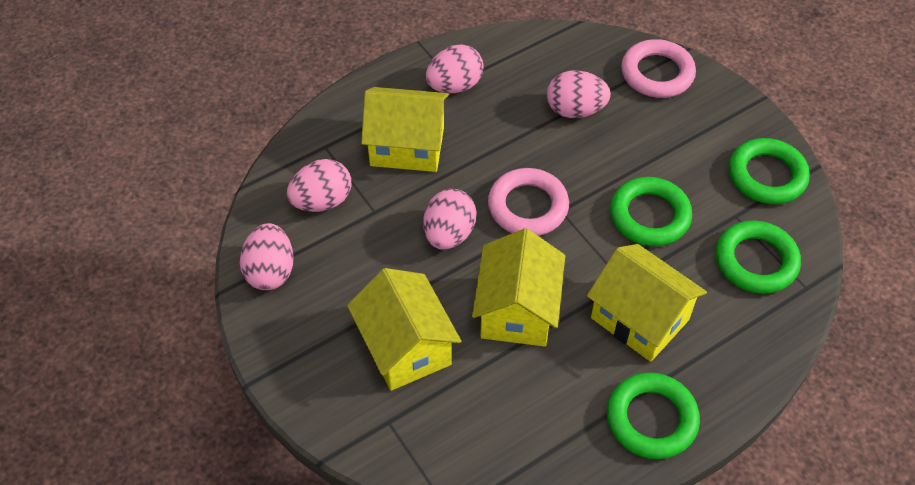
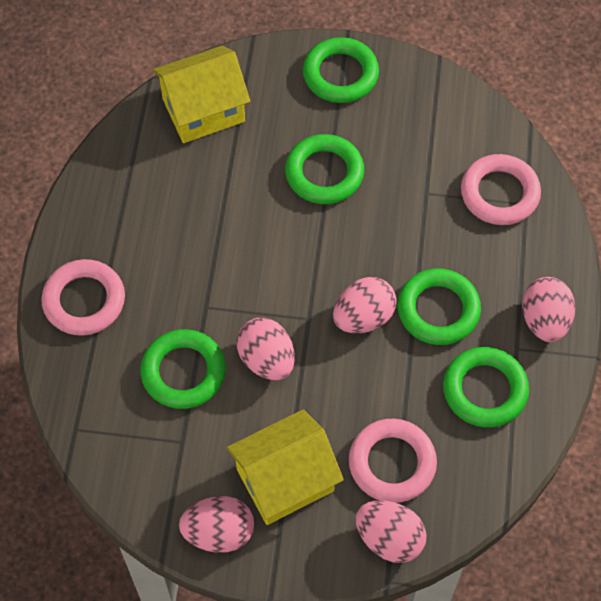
green ring: 4 -> 5
pink ring: 2 -> 3
yellow house: 4 -> 2

